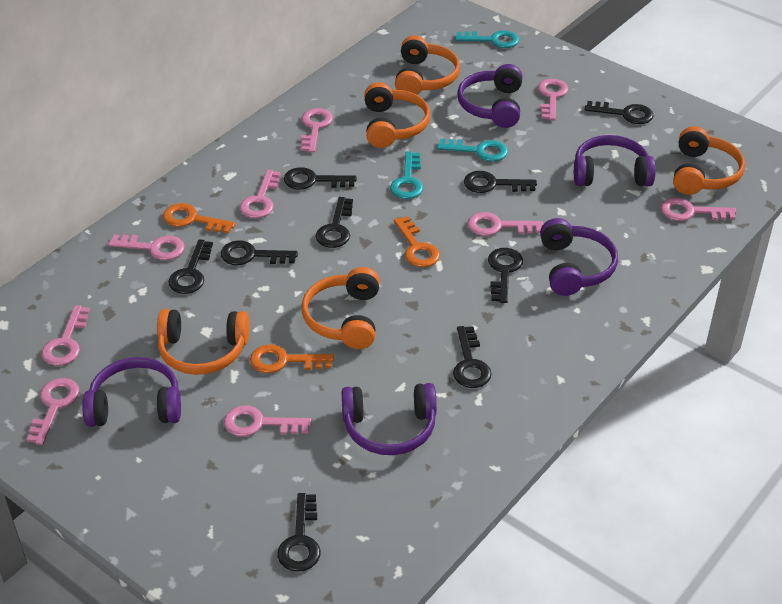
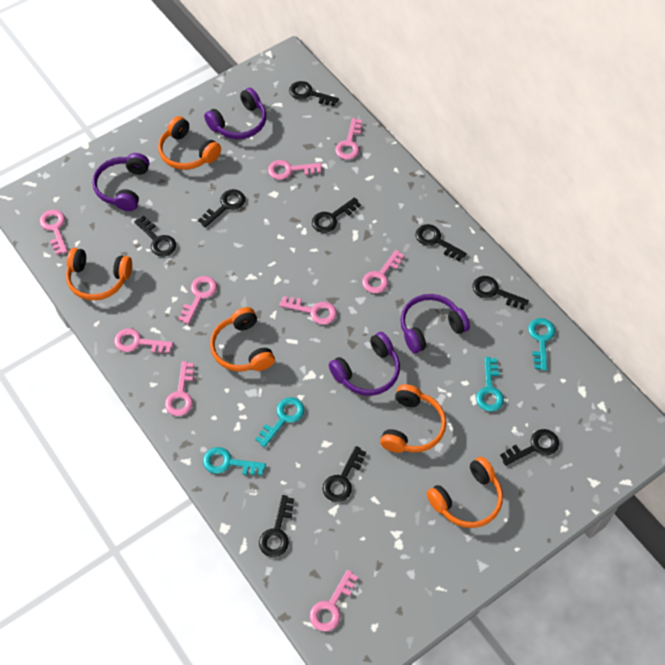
orange key: 3 -> 0
purple headphones: 5 -> 4
turquoise key: 3 -> 4

